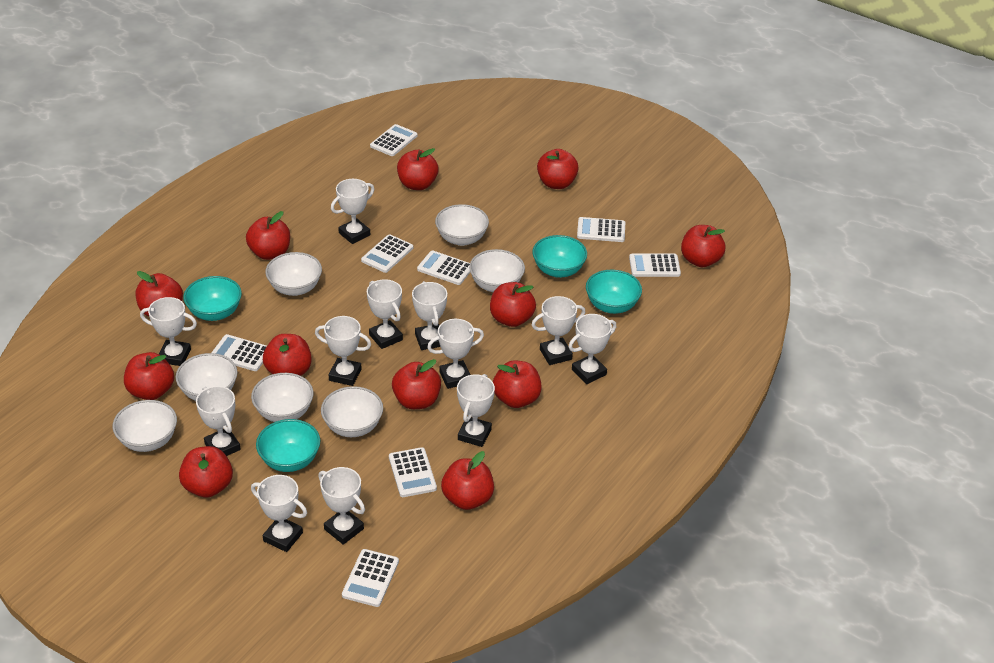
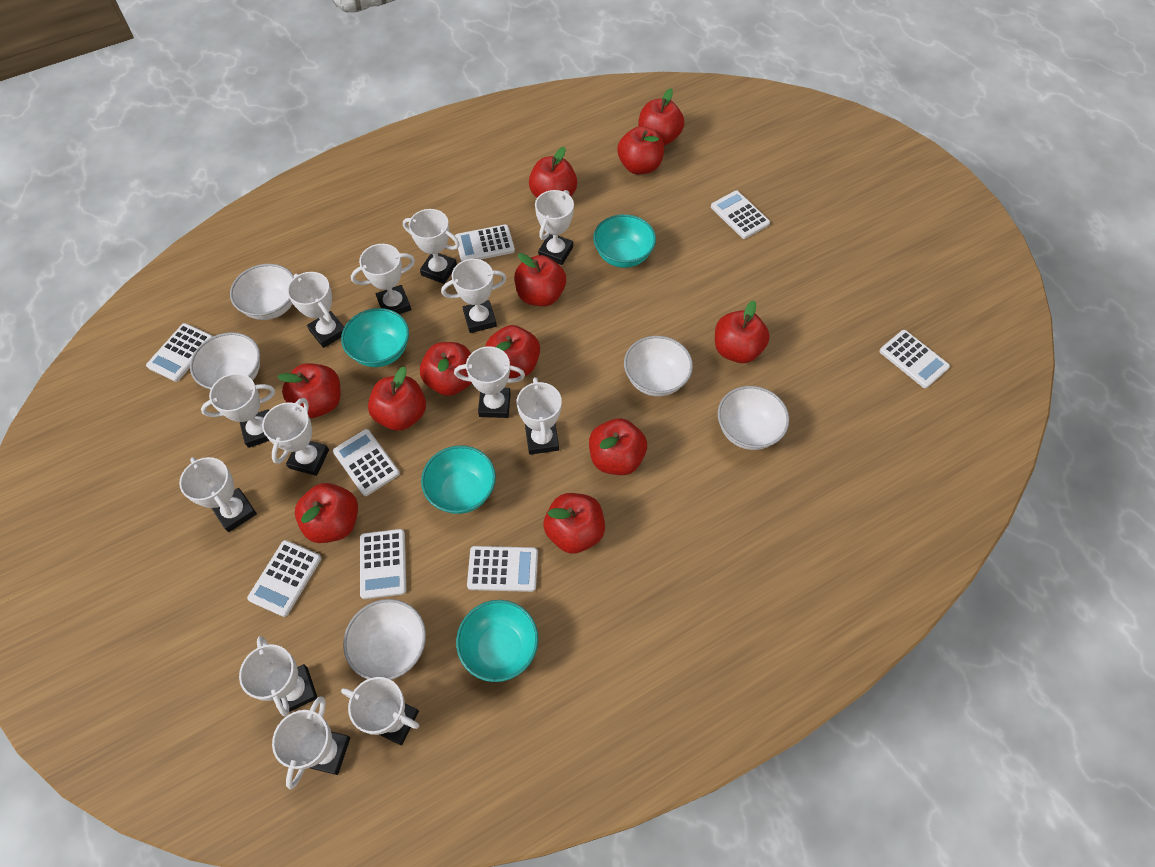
white bowl: 7 -> 5
white trophy: 12 -> 13

